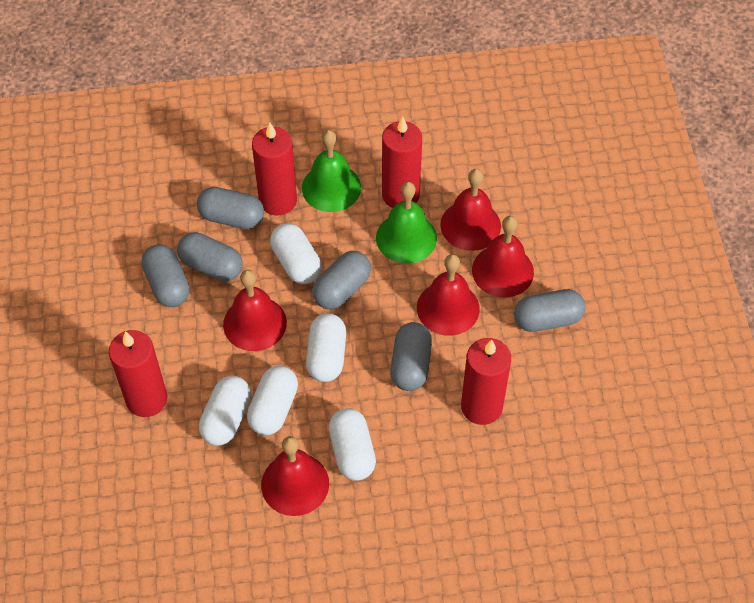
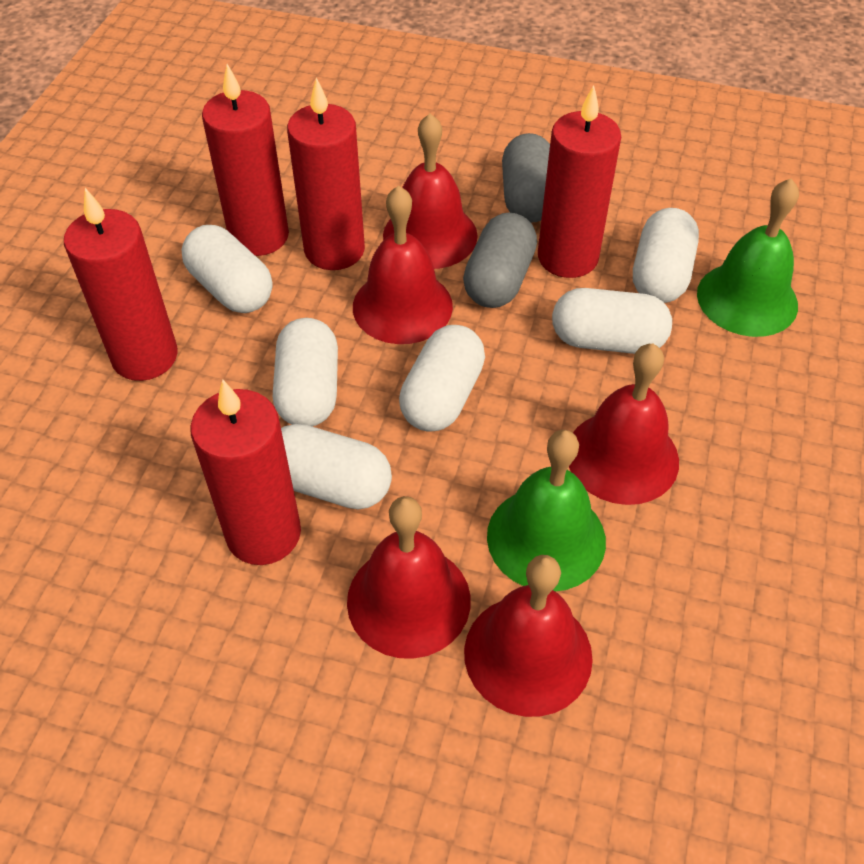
grey capsule: 6 -> 2
red candle: 4 -> 5
white capsule: 5 -> 6

